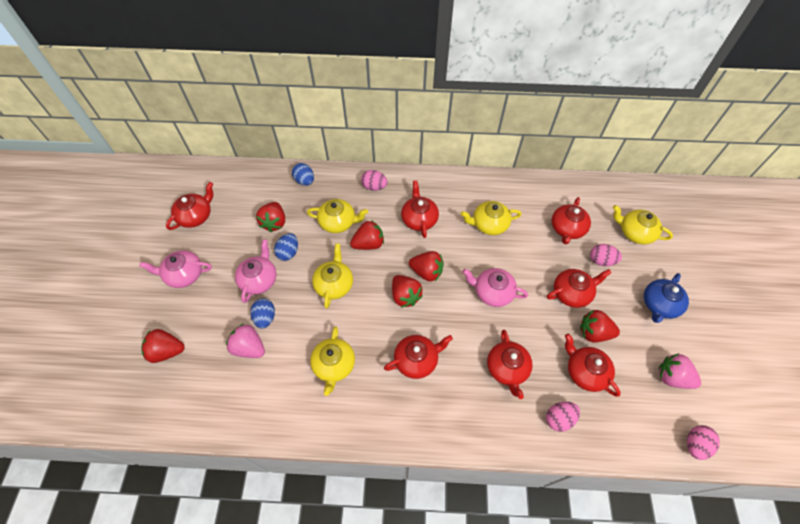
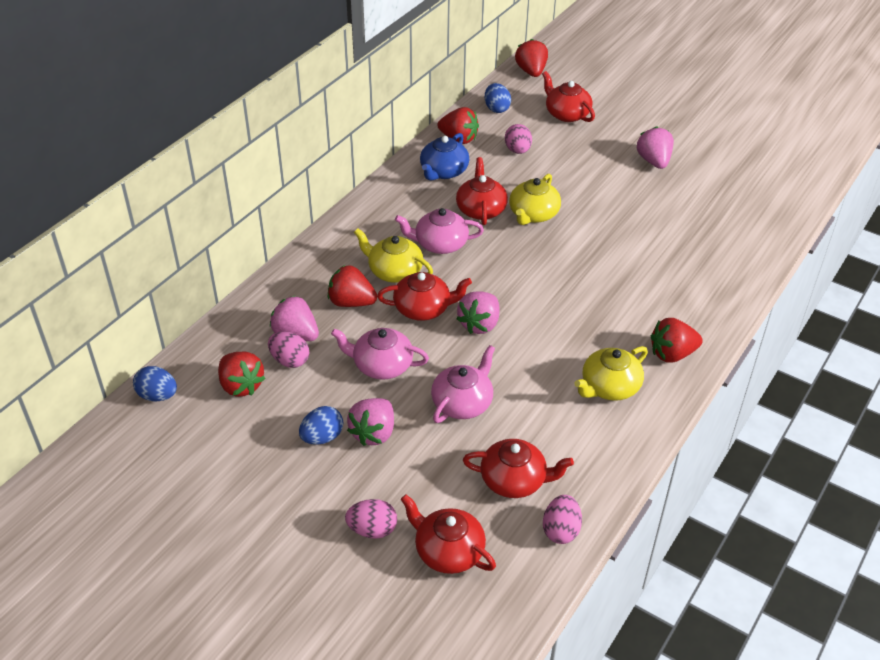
pink strawberry: 2 -> 4
red strawberry: 6 -> 5
red teapot: 7 -> 5
yellow teapot: 5 -> 3

